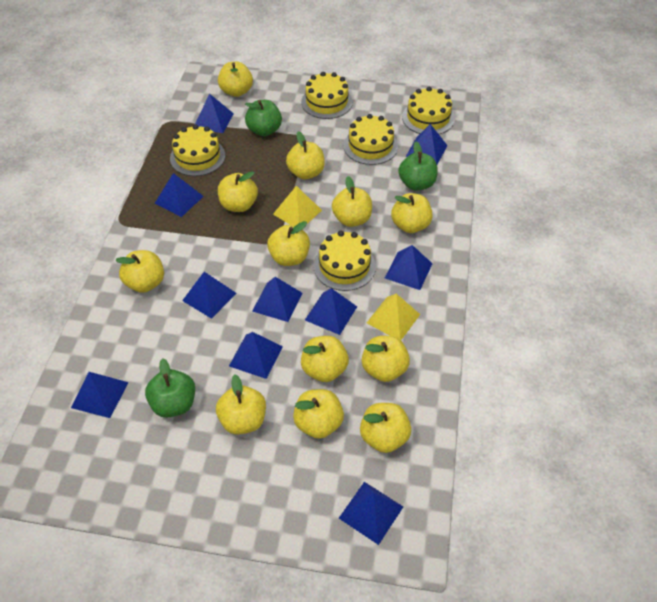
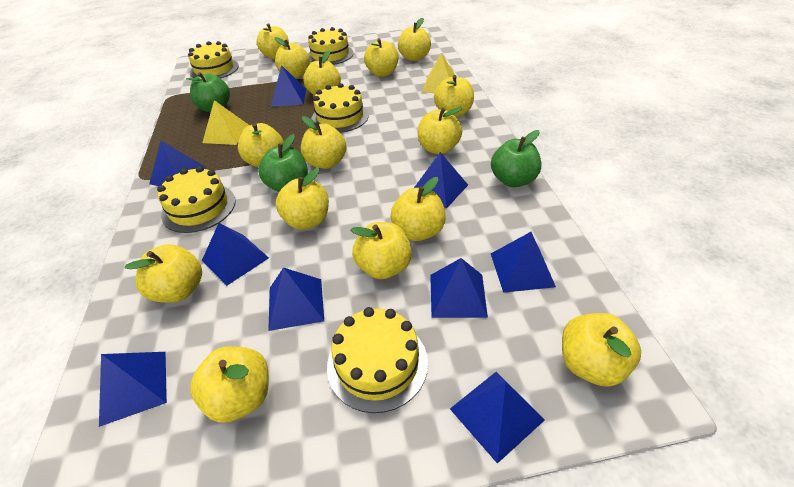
blue pyramid: 10 -> 9
yellow apple: 12 -> 15

